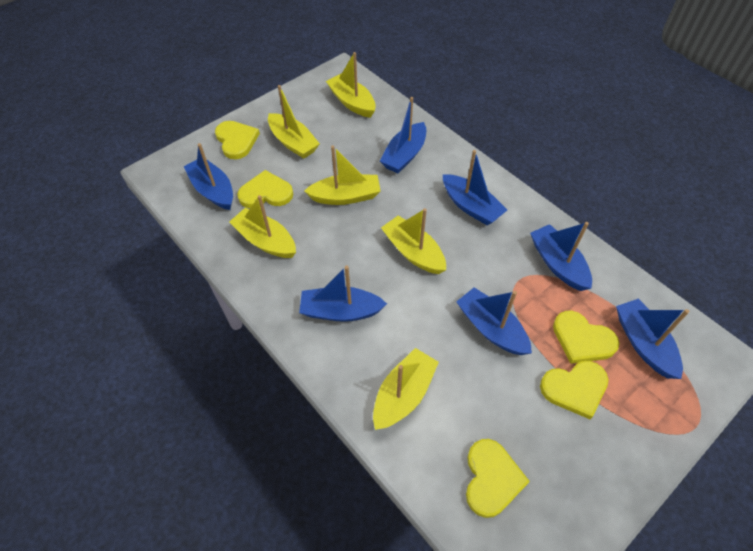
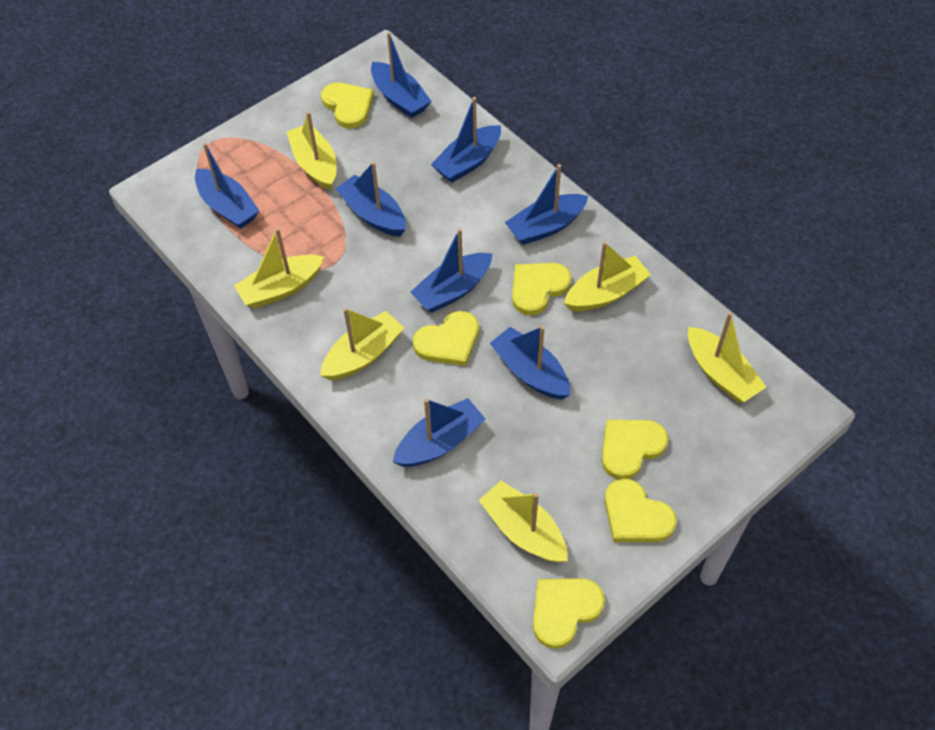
blue boat: 7 -> 8
yellow heart: 5 -> 6

